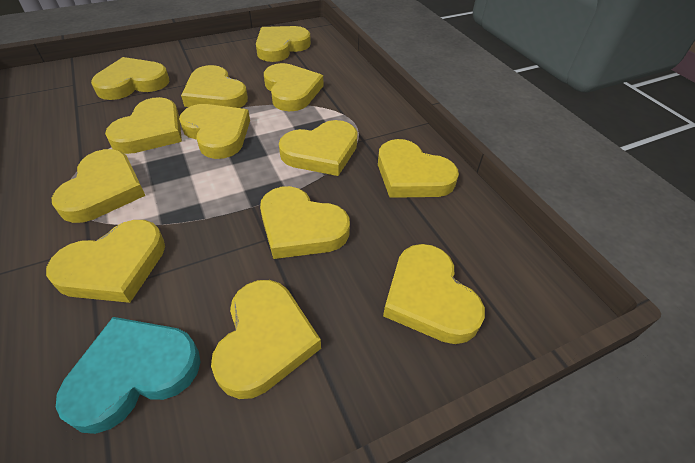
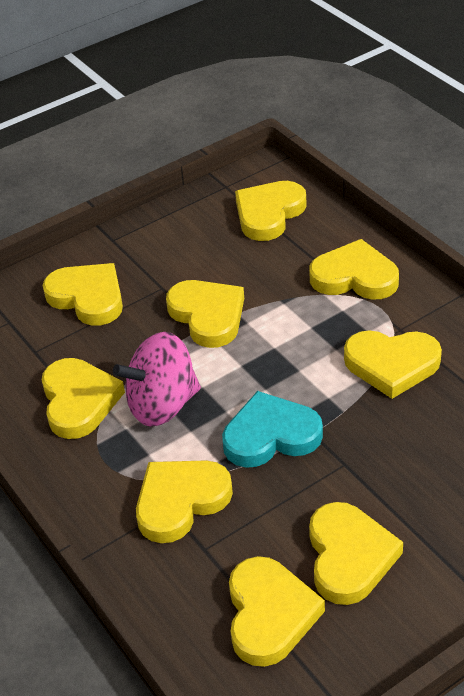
pink spinning top: 0 -> 1
yellow heart: 13 -> 9

